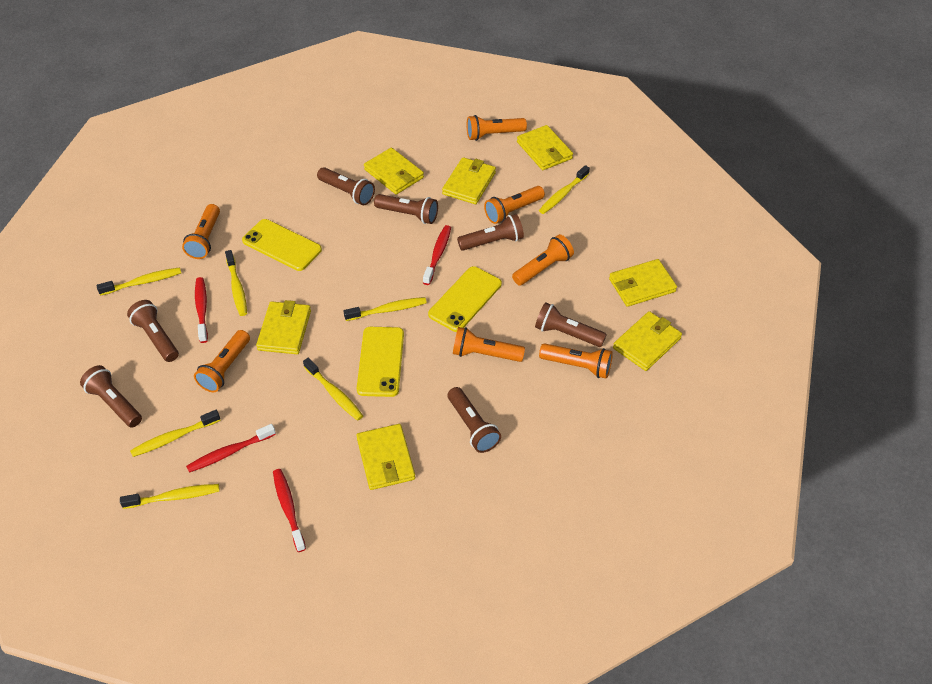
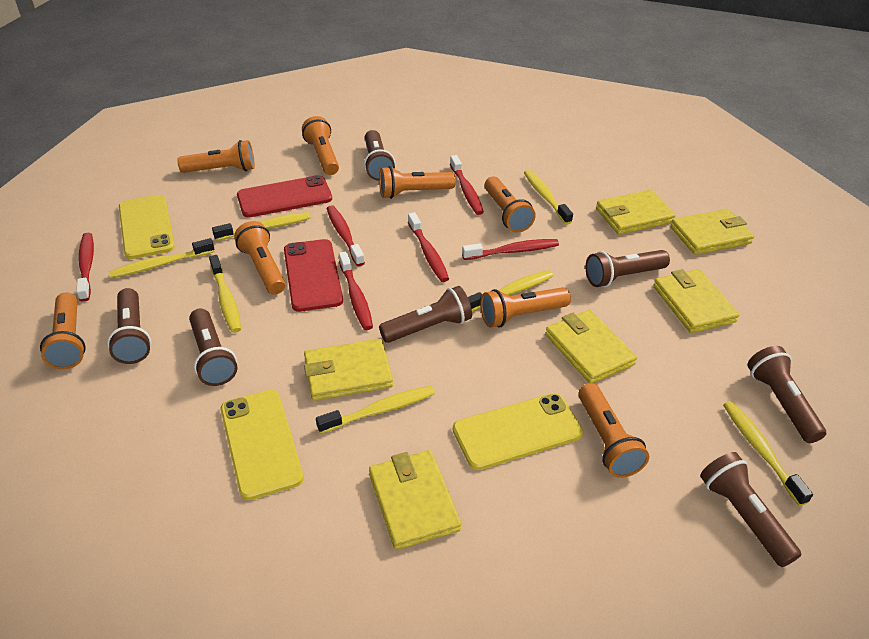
orange flashlight: 7 -> 8
red phone: 0 -> 2
red toothbrush: 4 -> 6
yellow wallet: 7 -> 6

